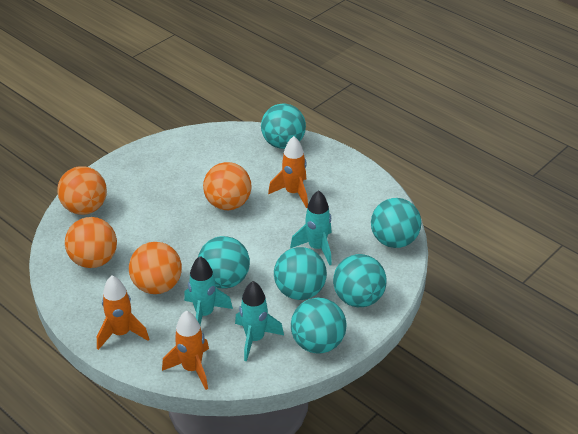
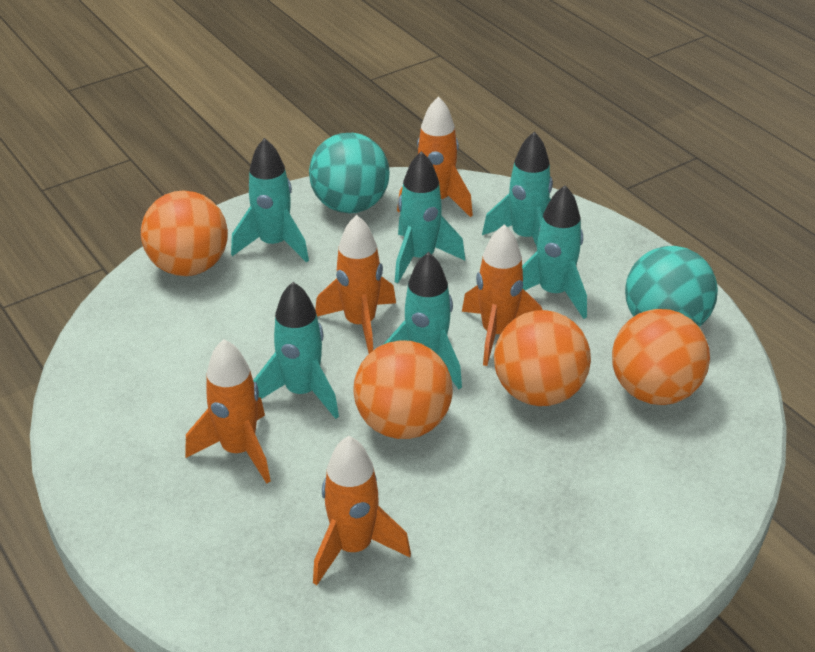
orange rocket: 3 -> 5
turquoise ball: 6 -> 2
turquoise rocket: 3 -> 6

